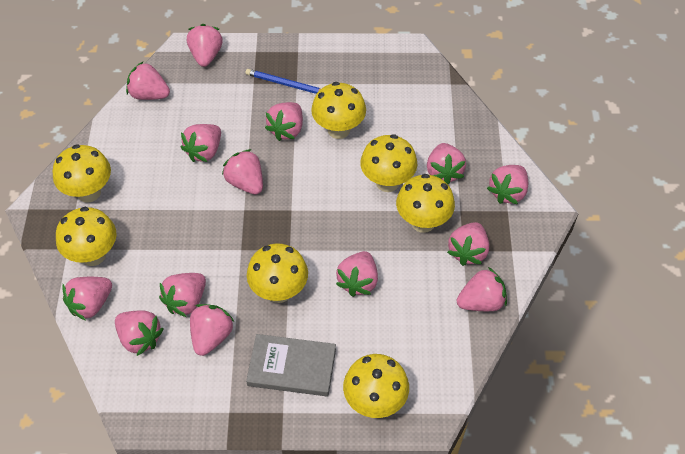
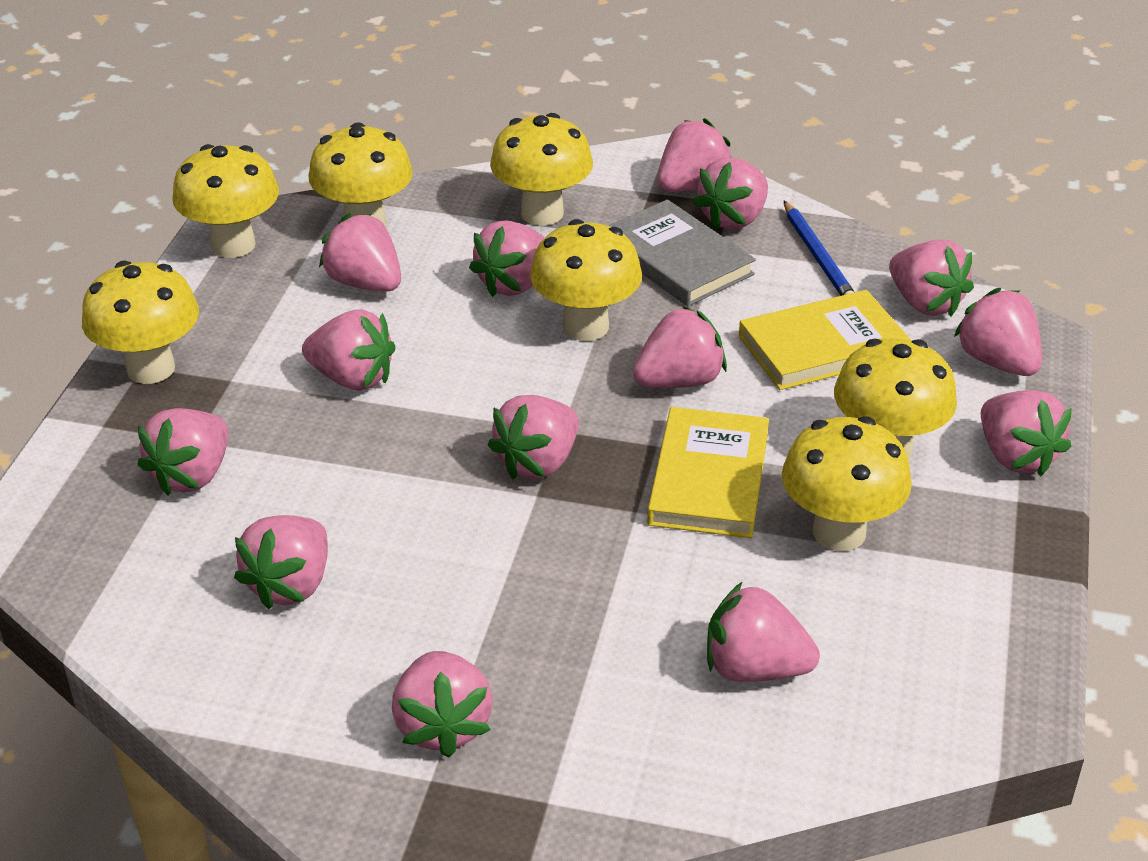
yellow book: 0 -> 2

